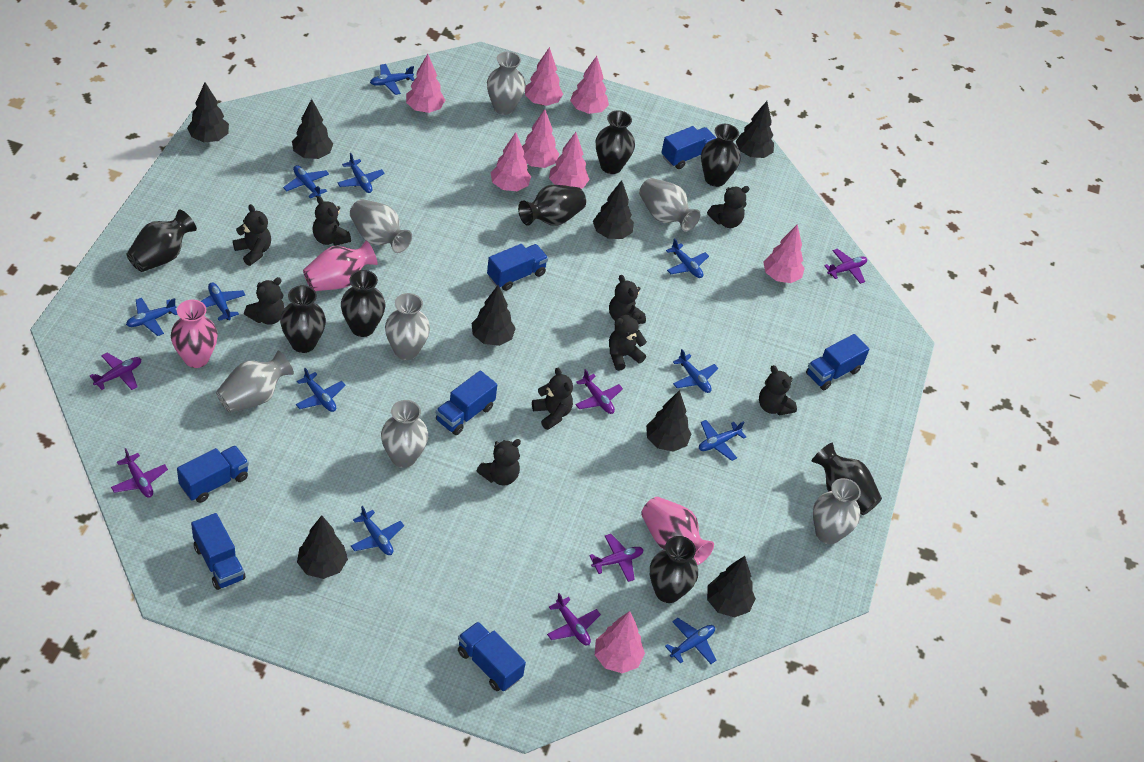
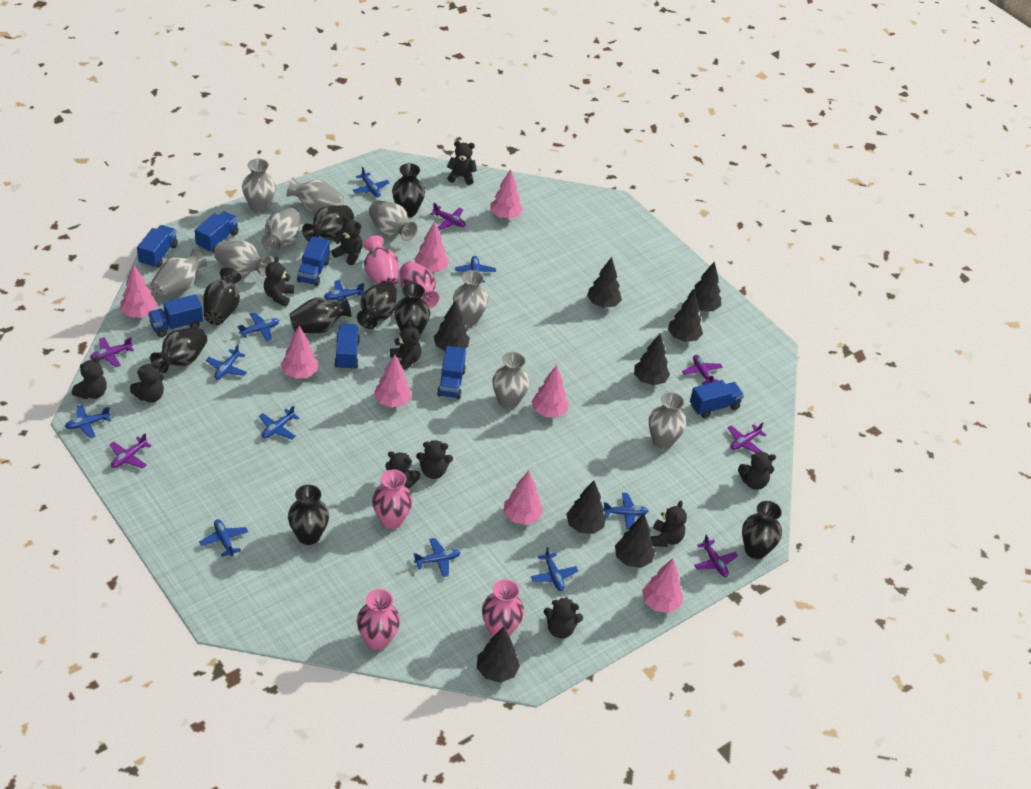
black teddy bear: 9 -> 11
black vase: 8 -> 9
grey vase: 7 -> 9
pink vase: 3 -> 5

